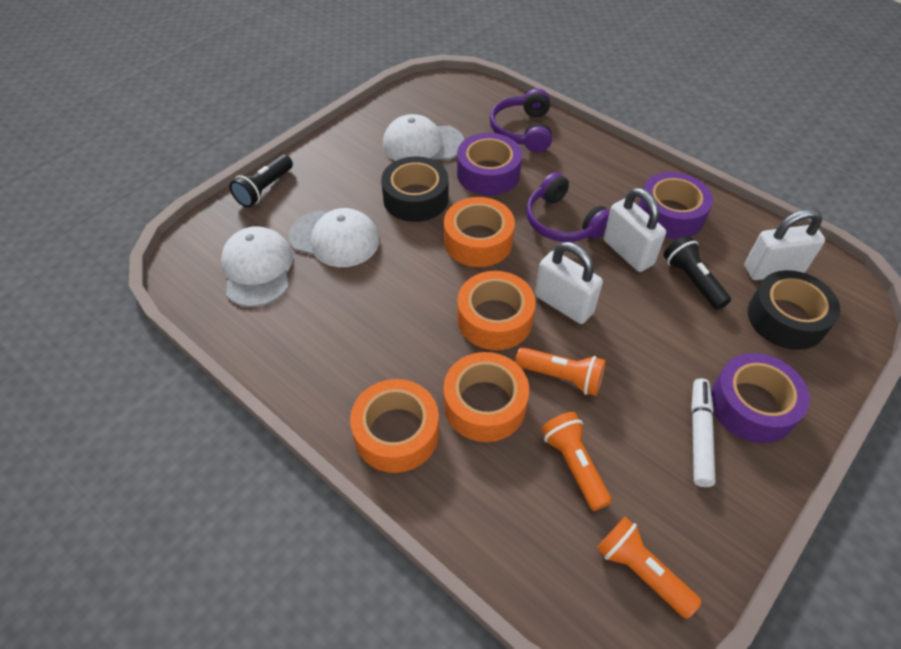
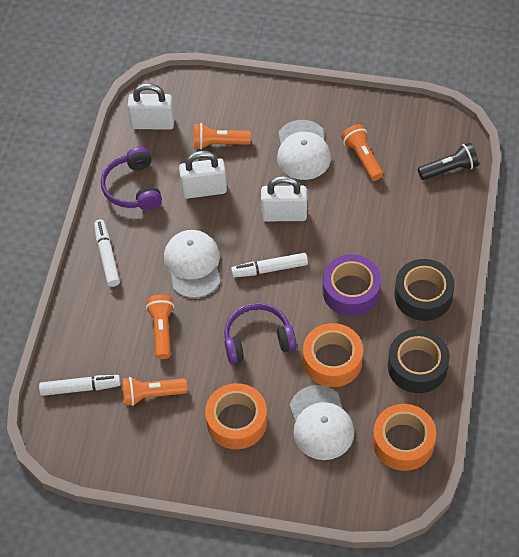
black flashlight: 2 -> 1
orange flashlight: 3 -> 4
orange tape: 4 -> 3
purple tape: 3 -> 1
white marker: 1 -> 3

